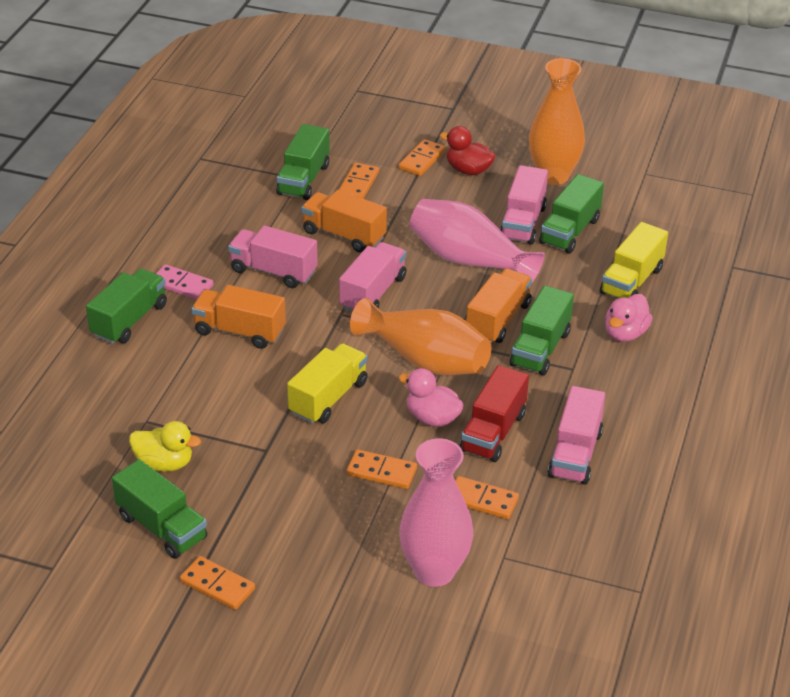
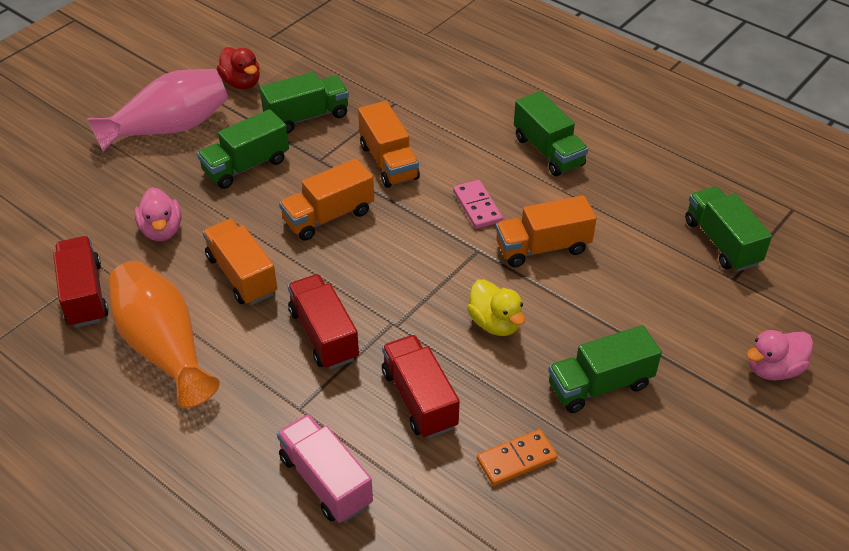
orange domino: 5 -> 1
orange truck: 3 -> 4
orange vase: 2 -> 1
pink truck: 4 -> 1
pink vase: 2 -> 1
red truck: 1 -> 3
yellow truck: 2 -> 0

